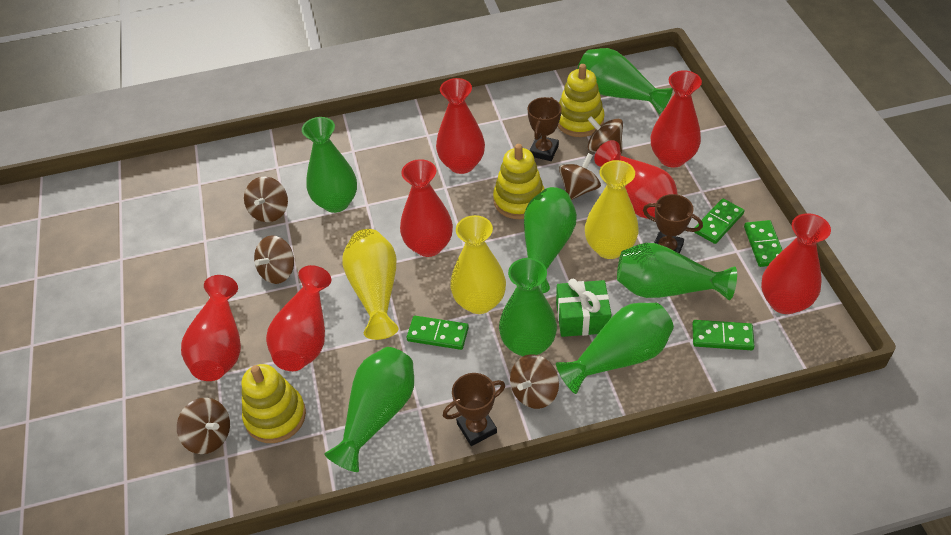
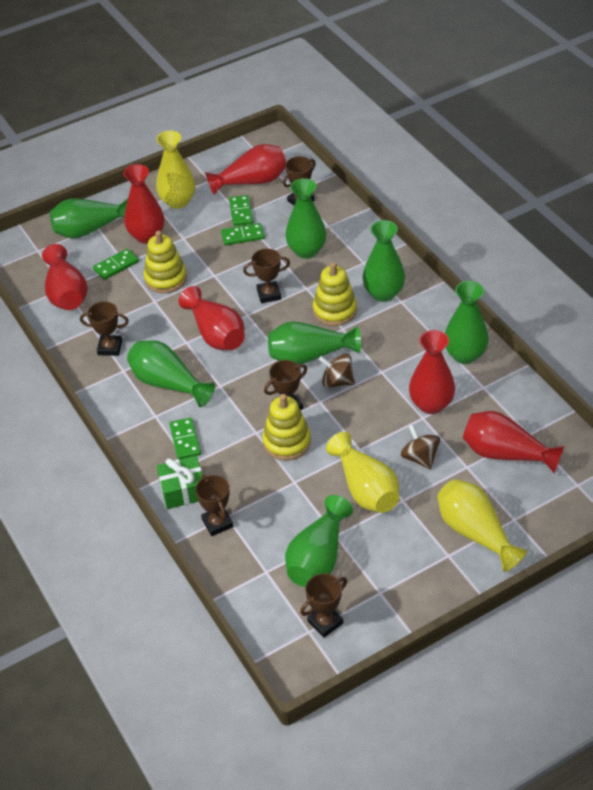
brown spinning top: 6 -> 2
brown trophy: 3 -> 6
red vase: 7 -> 6

